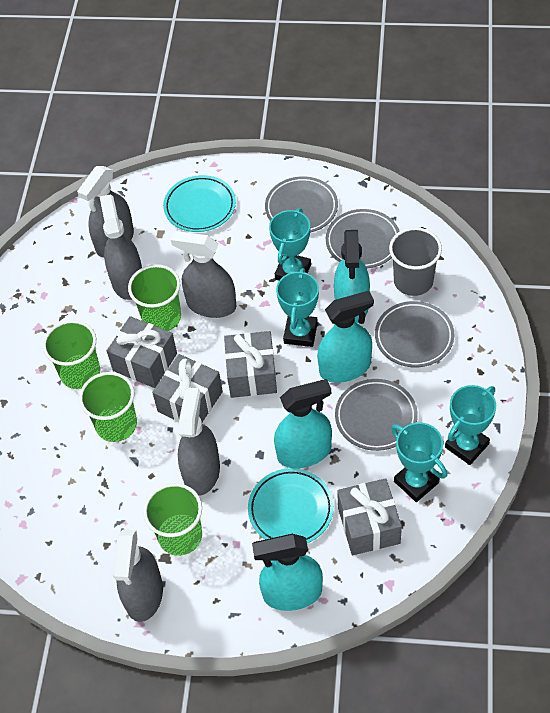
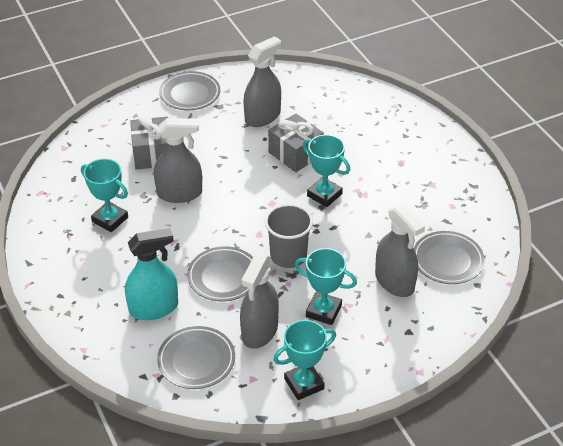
green cup: 4 -> 0
grey gift: 4 -> 2
grey spray bottle: 5 -> 4
turquoise plate: 2 -> 0
turquoise spray bottle: 4 -> 1

